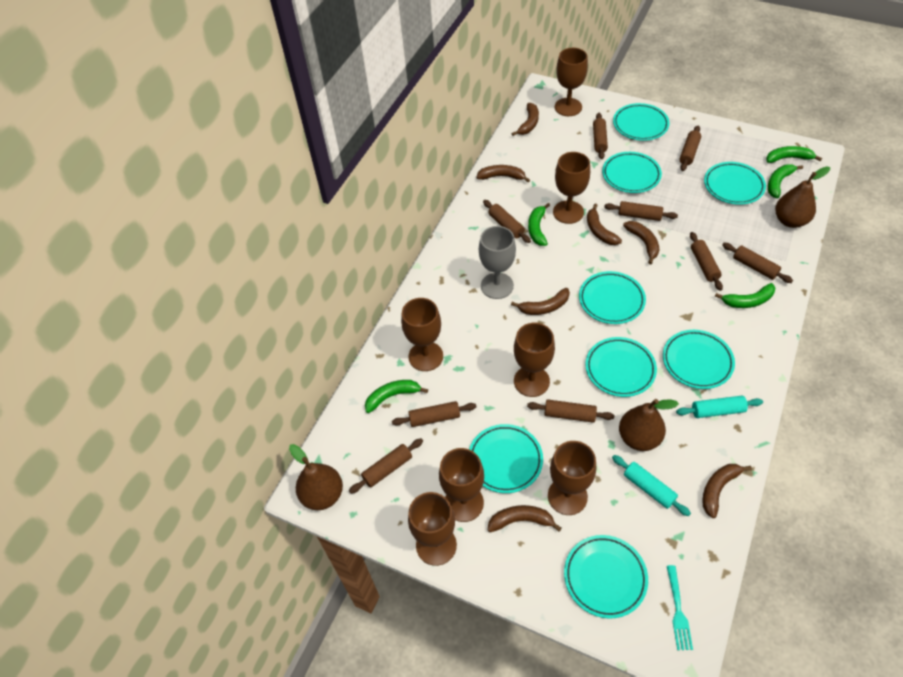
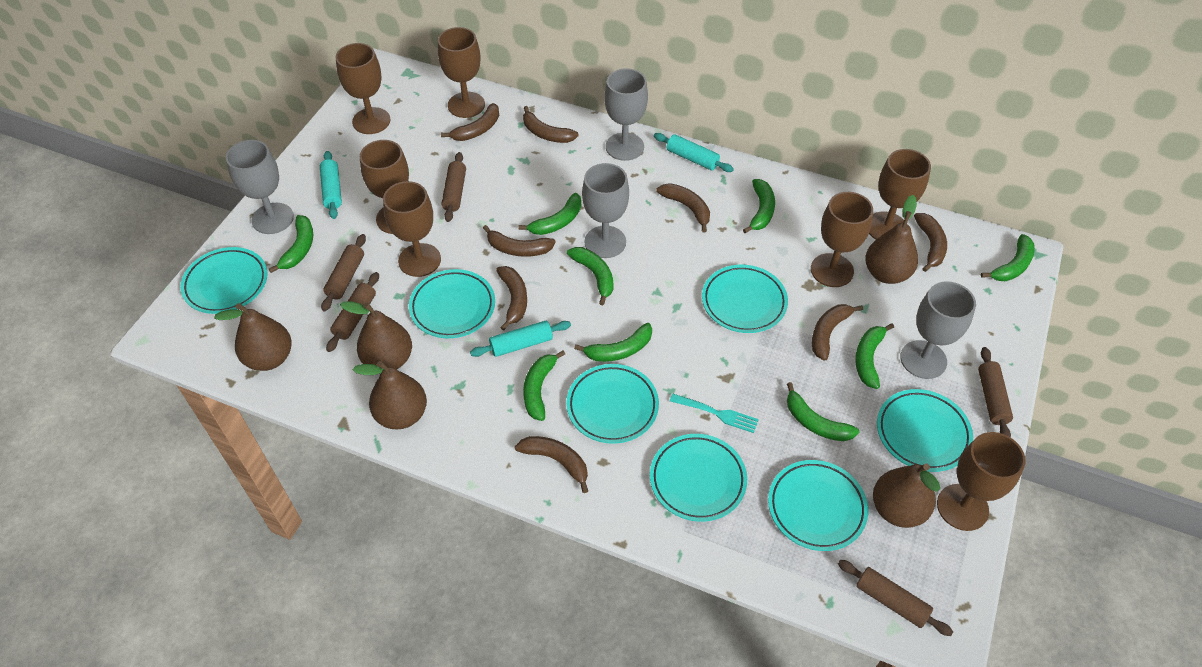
brown banana: 7 -> 8
brown pear: 3 -> 5
brown rolling pin: 9 -> 5
green banana: 5 -> 9
grey goblet: 1 -> 4
turquoise plate: 8 -> 7
turquoise rolling pin: 2 -> 3

